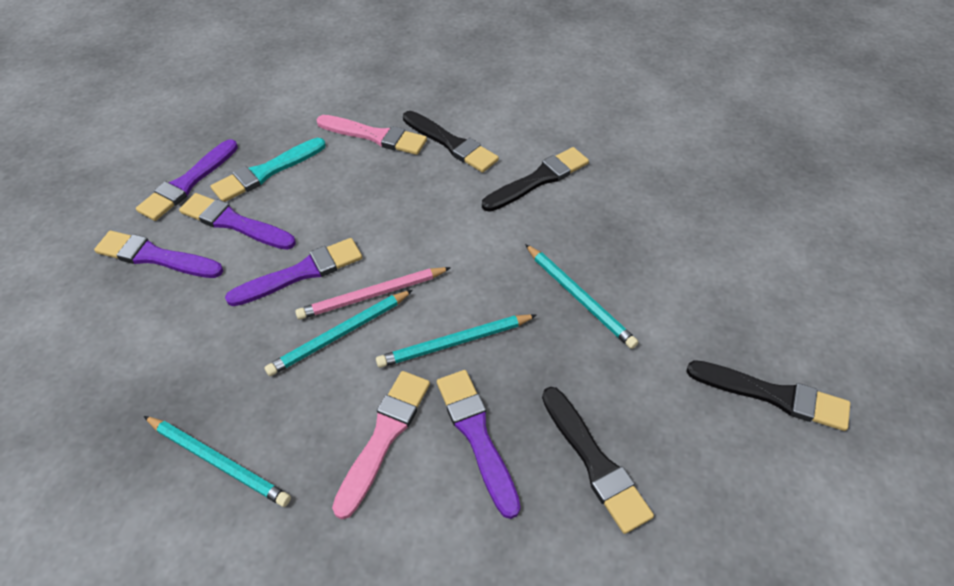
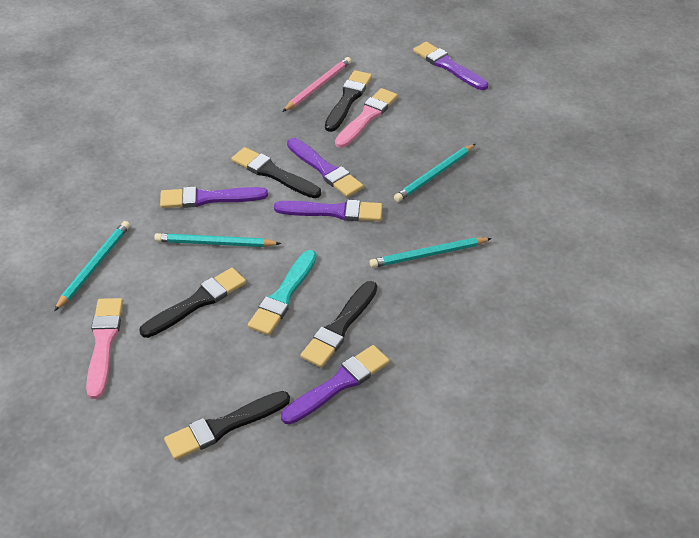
black brush: 4 -> 5

